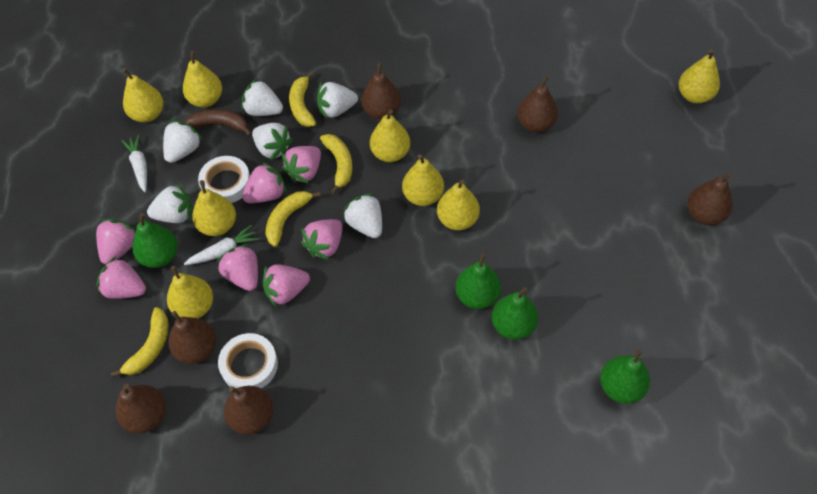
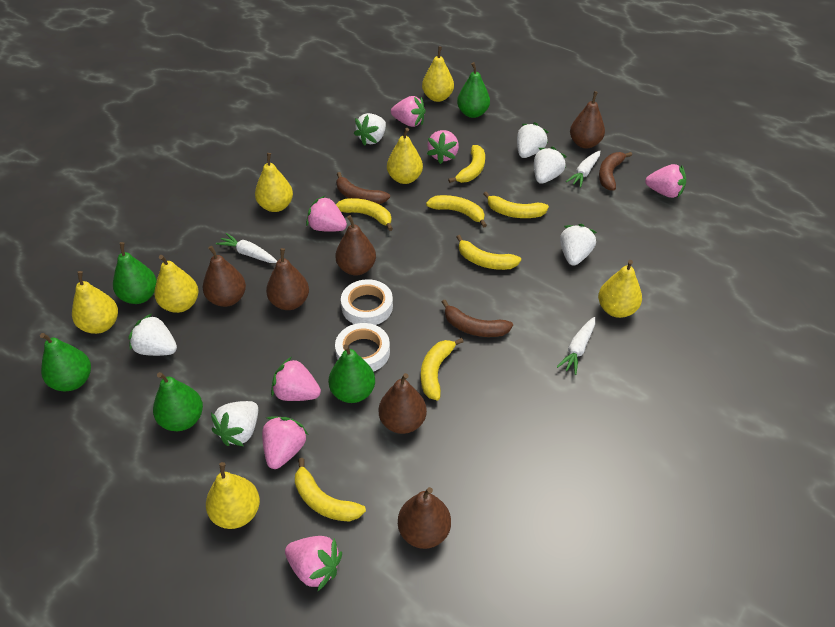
brown banana: 1 -> 3
green pear: 4 -> 5
white carrot: 2 -> 3
yellow banana: 4 -> 7
yellow pear: 8 -> 7

